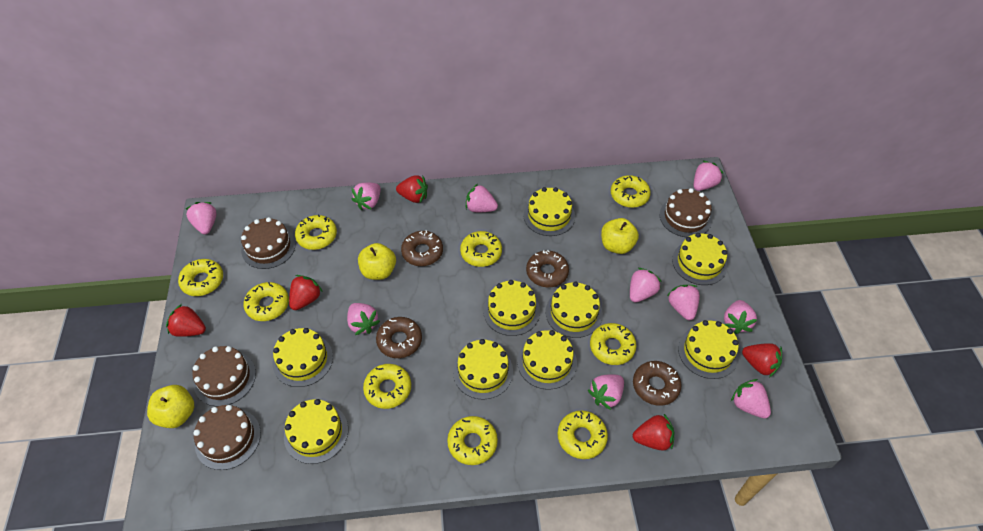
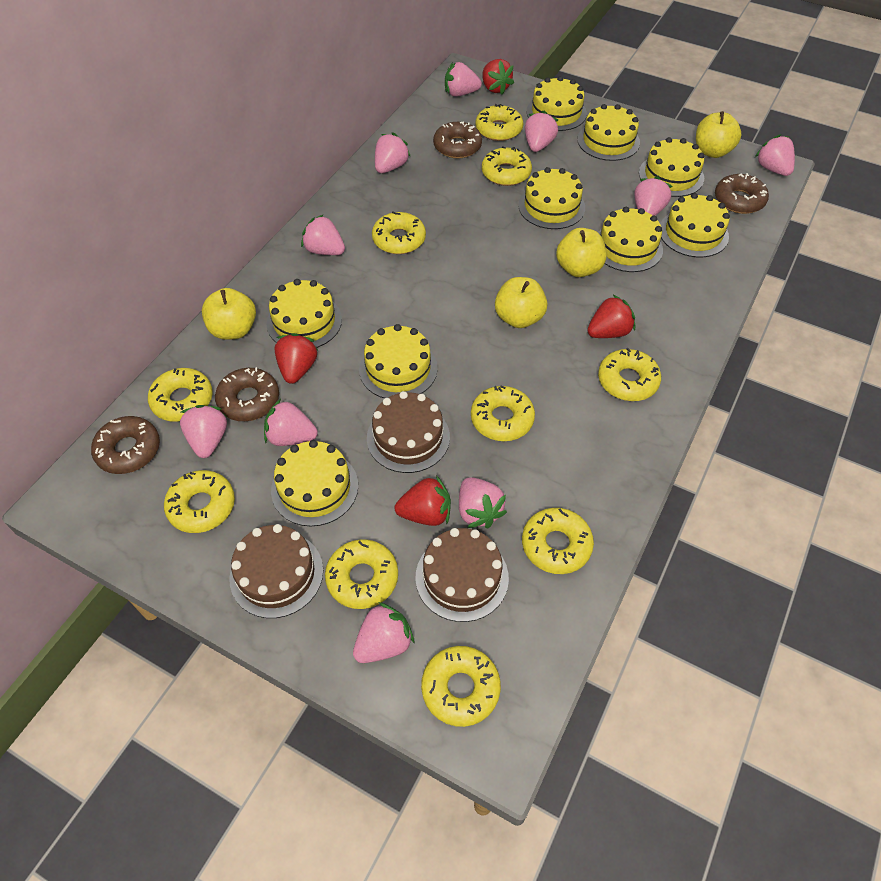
brown cake: 4 -> 3
red strawberry: 5 -> 4
yellow apple: 3 -> 4
yellow donut: 9 -> 10

